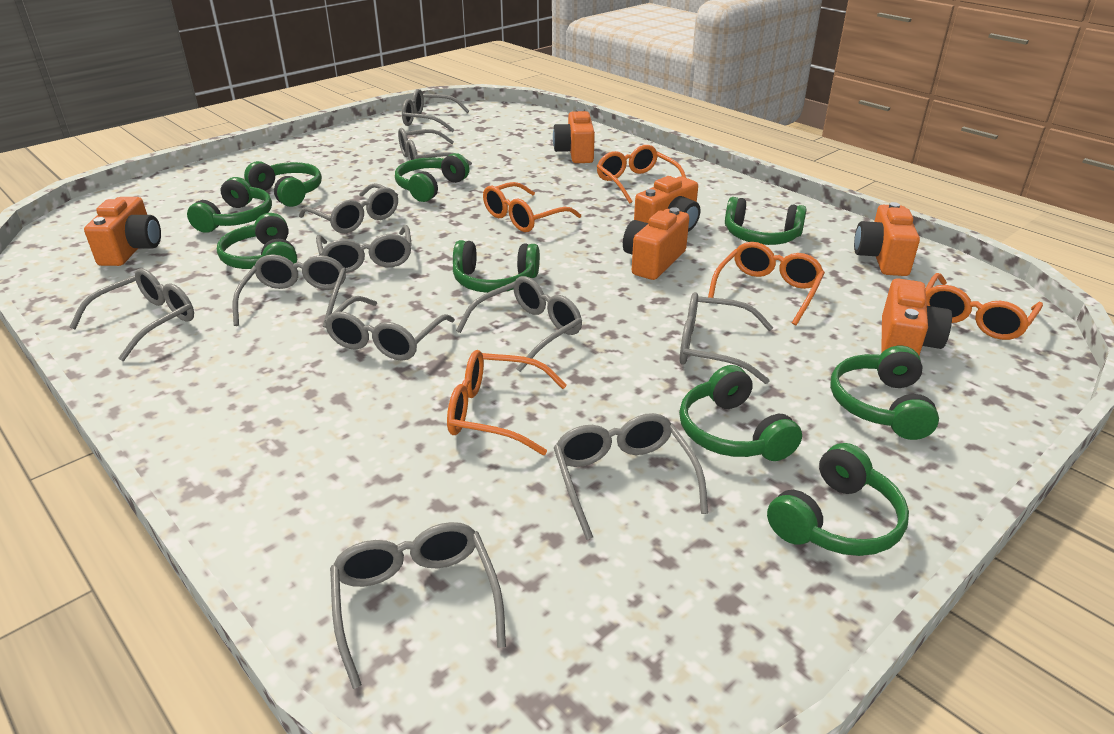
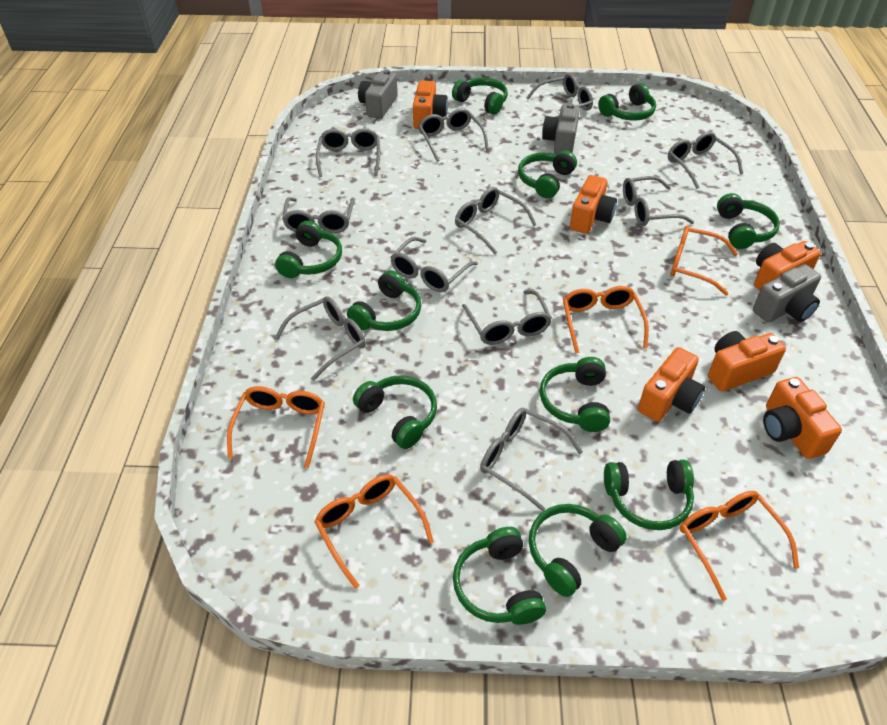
green headphones: 9 -> 11
grey camera: 0 -> 3

